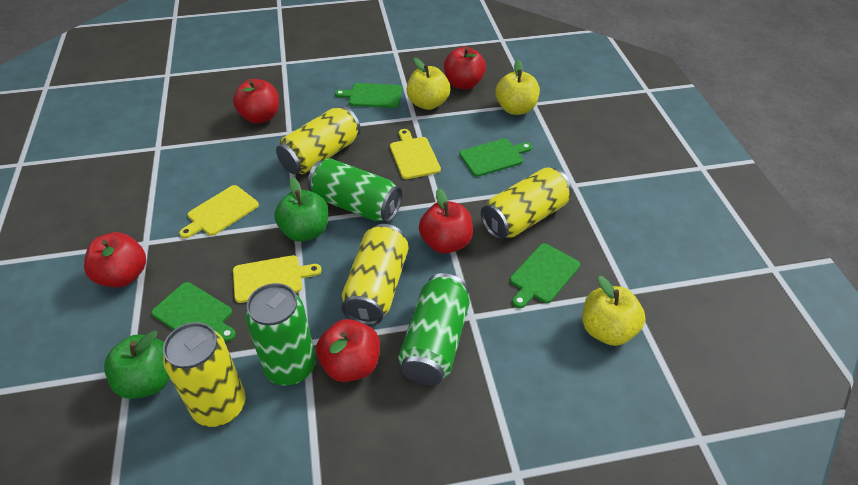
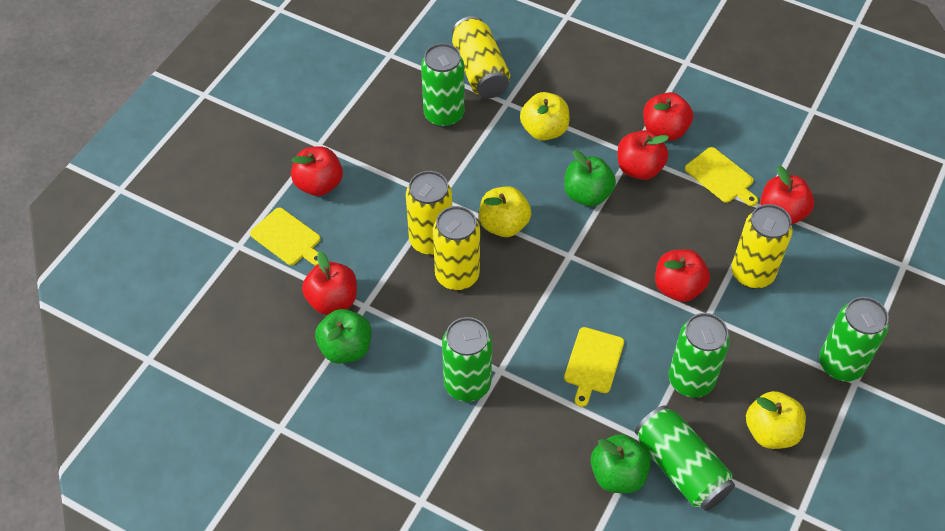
green apple: 2 -> 3
green can: 3 -> 5
green cutting board: 4 -> 0
red apple: 5 -> 6

